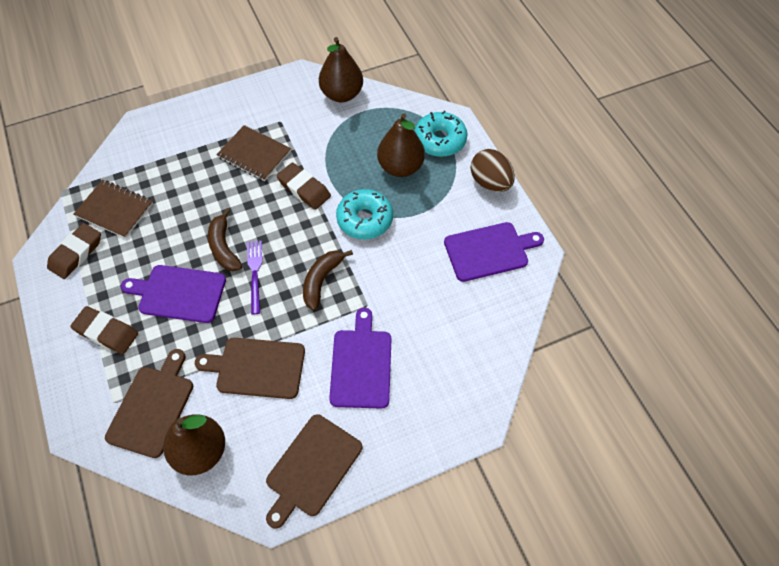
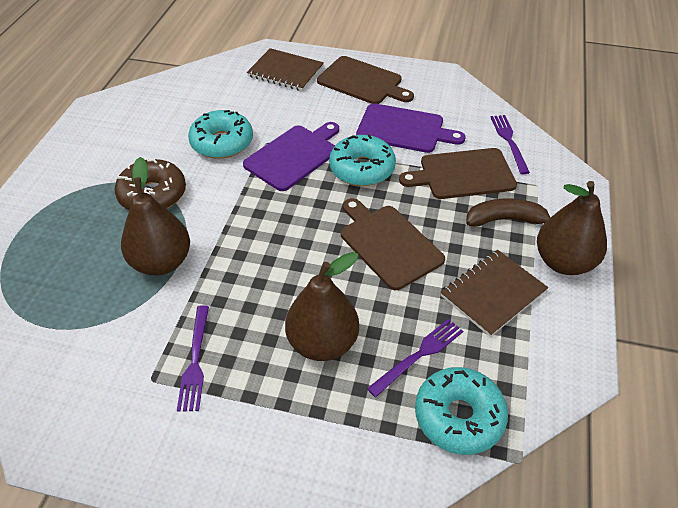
brown banana: 2 -> 1
brown donut: 0 -> 1
brown egg: 1 -> 0
brown eraser: 3 -> 0
purple cutting board: 3 -> 2
purple fork: 1 -> 3
turquoise donut: 2 -> 3

